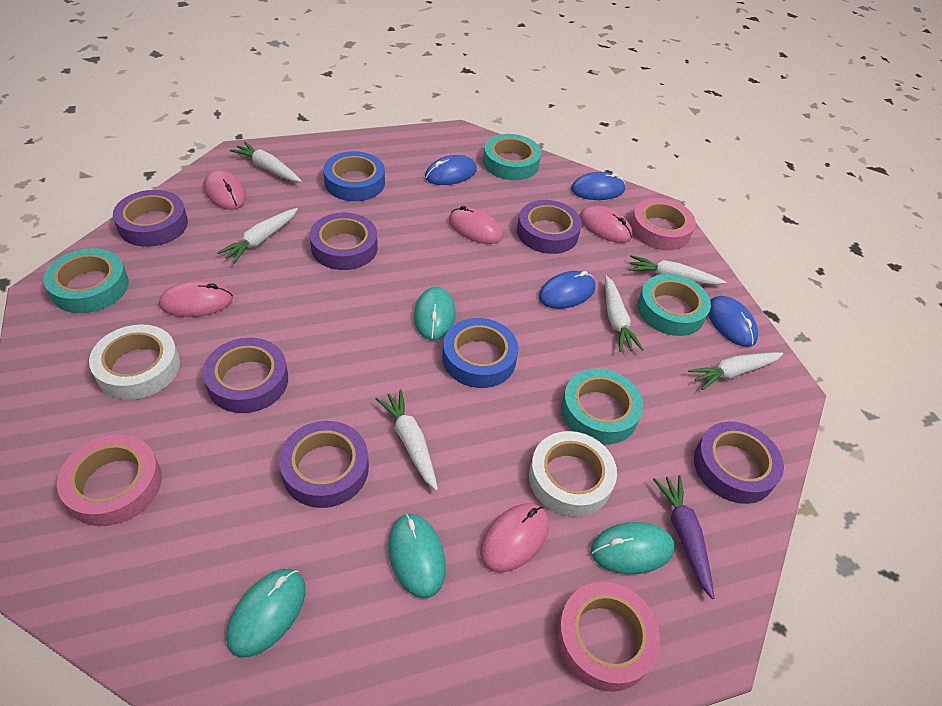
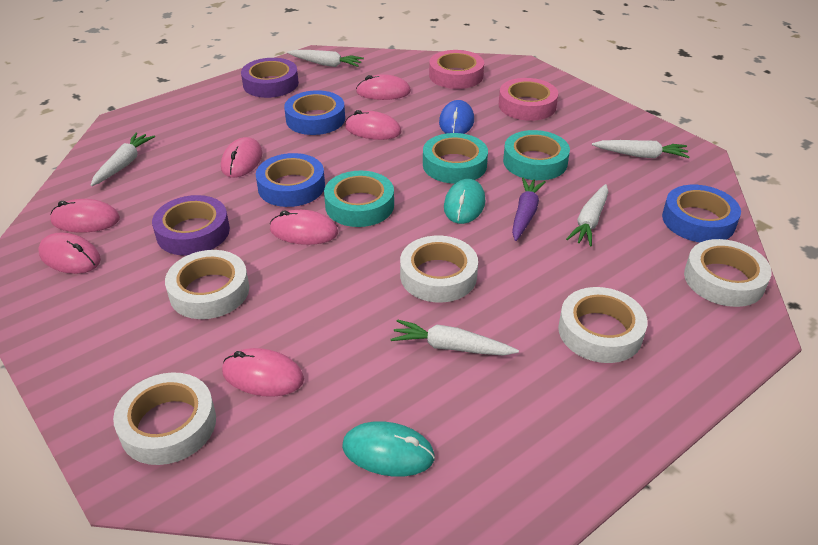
blue mouse: 4 -> 1
blue tape: 2 -> 3
pink mouse: 5 -> 7
pink tape: 3 -> 2
purple tape: 6 -> 2
turquoise mouse: 4 -> 2
turquoise tape: 4 -> 3
white carrot: 6 -> 5
white tape: 2 -> 5

